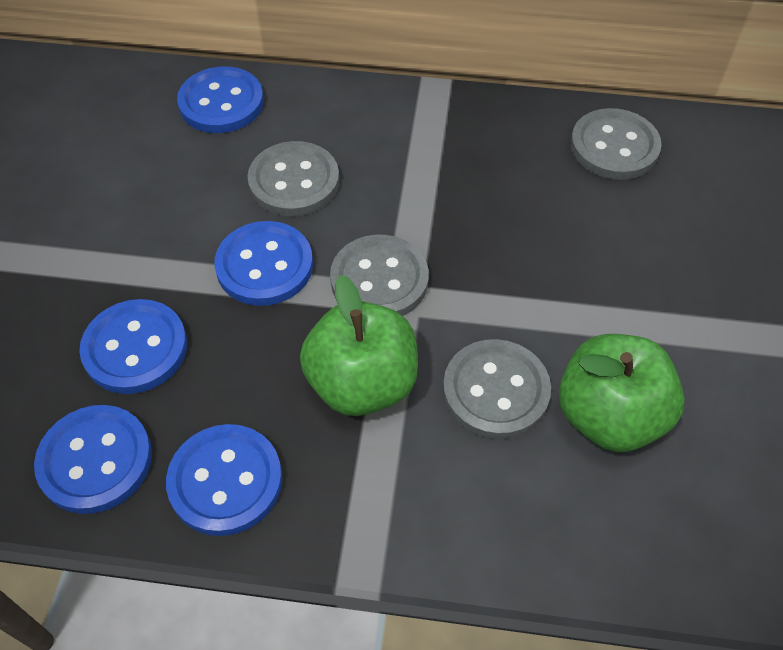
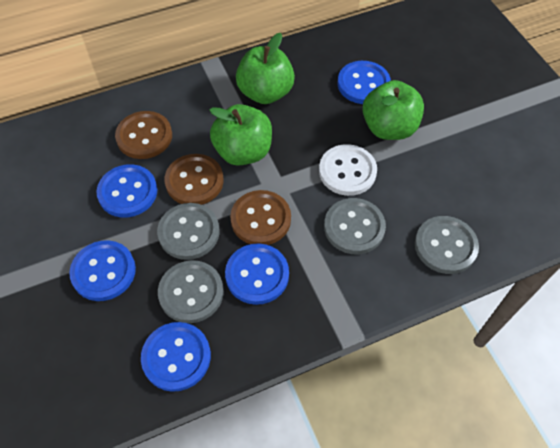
brown button: 0 -> 3
green apple: 2 -> 3
white button: 0 -> 1

